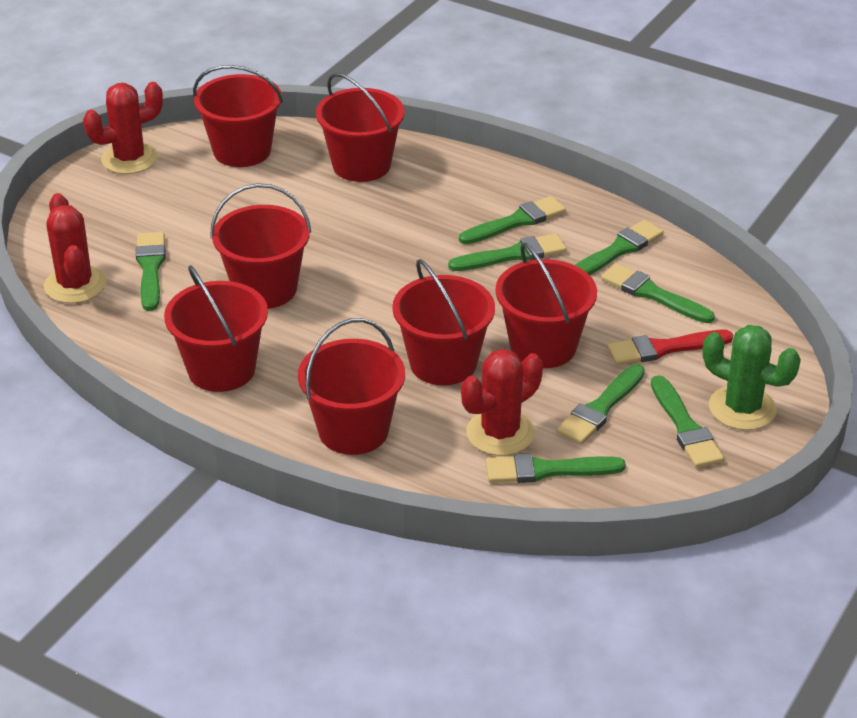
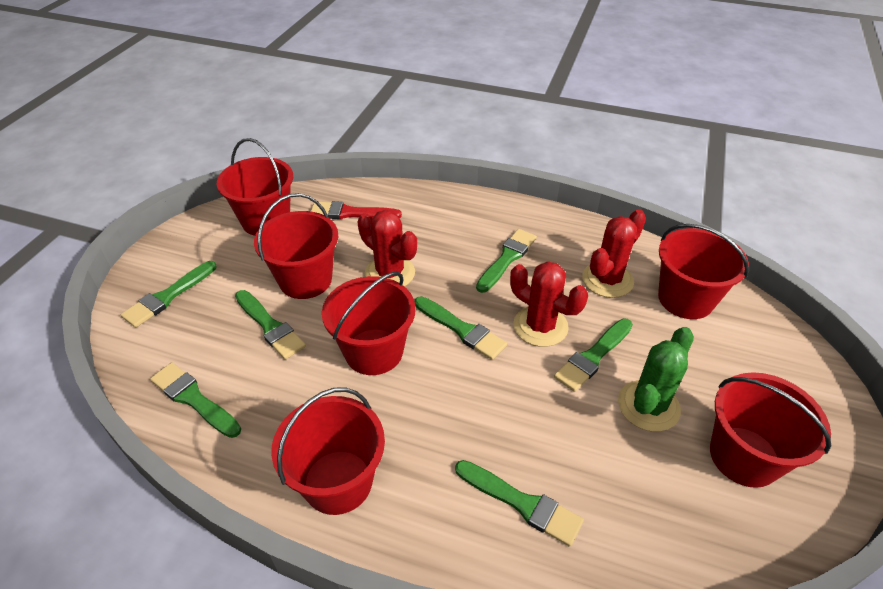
green brush: 8 -> 7
red bucket: 7 -> 6

